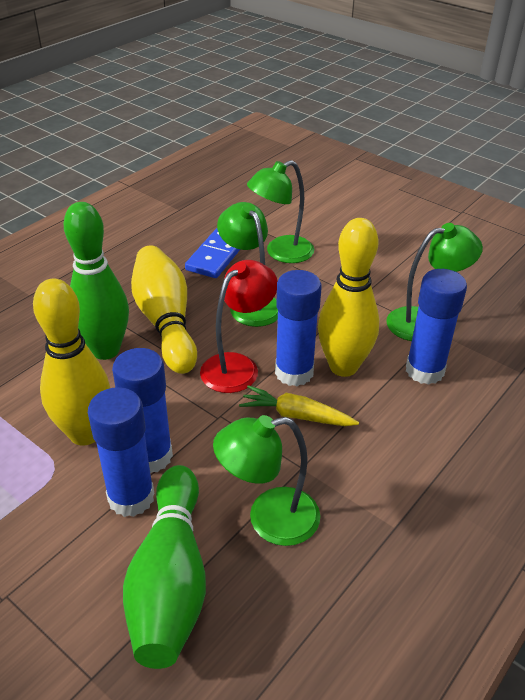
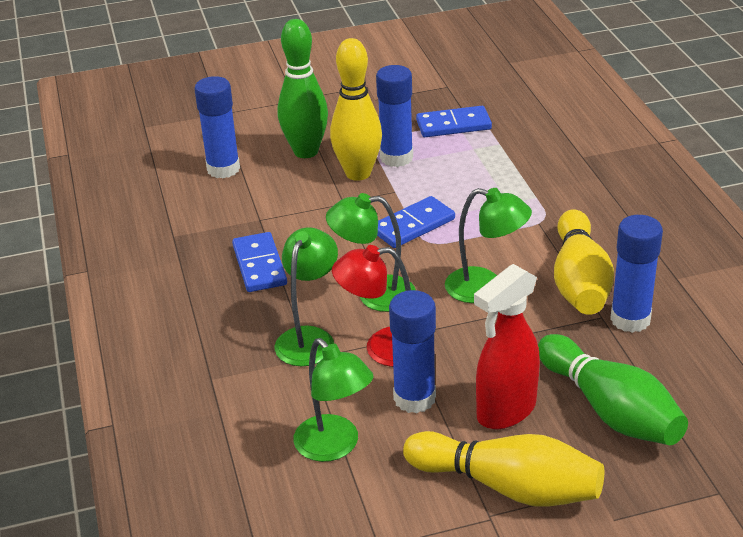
blue domino: 1 -> 3
red spray bottle: 0 -> 1
yellow carrot: 1 -> 0

